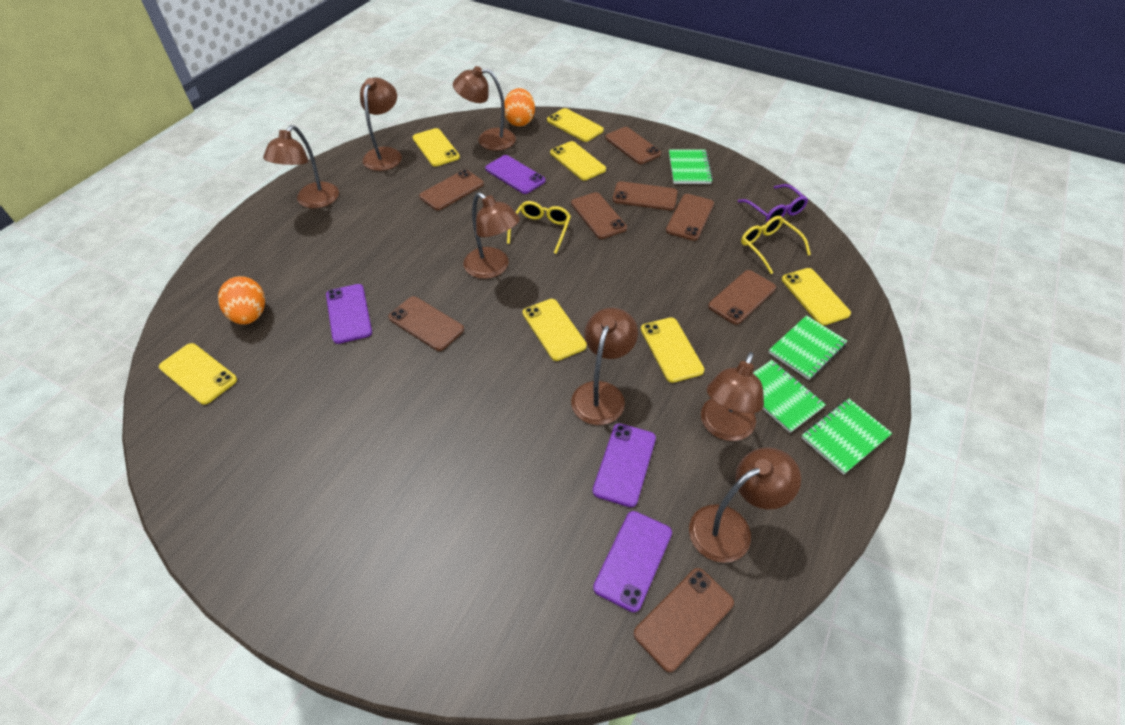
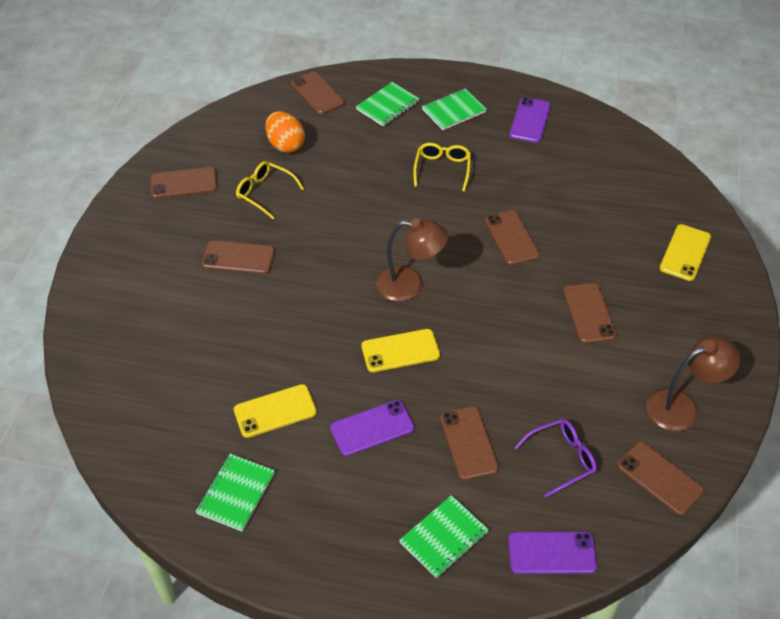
brown lamp: 7 -> 2
brown phone: 8 -> 7
orange egg: 2 -> 1
purple phone: 4 -> 3
yellow phone: 7 -> 3

